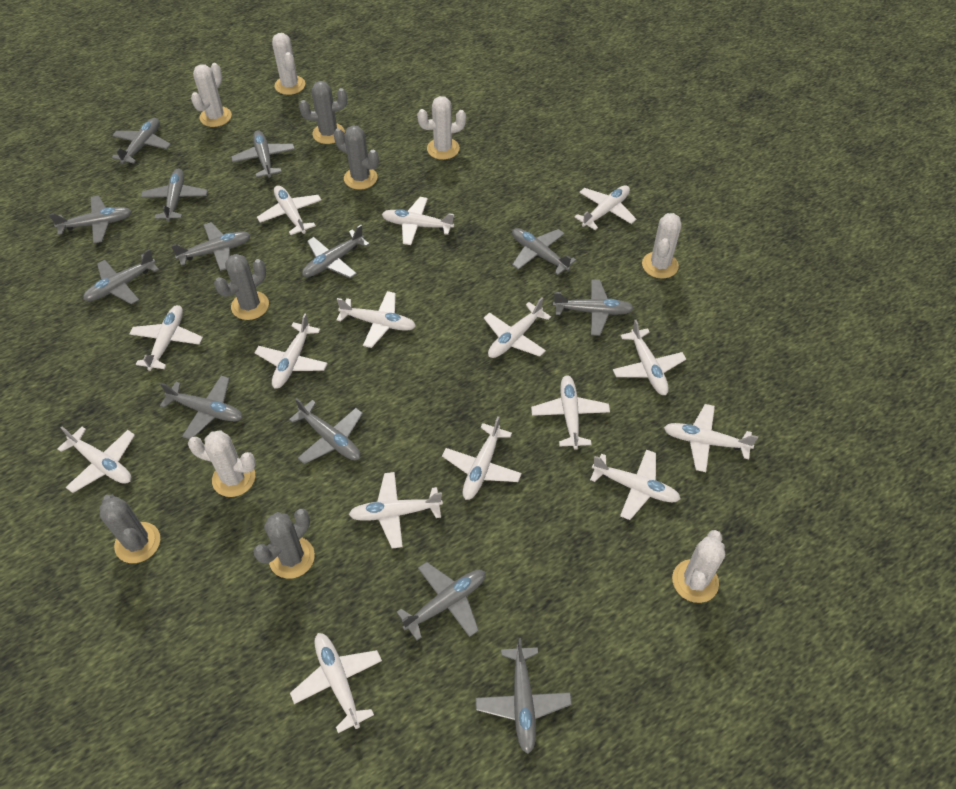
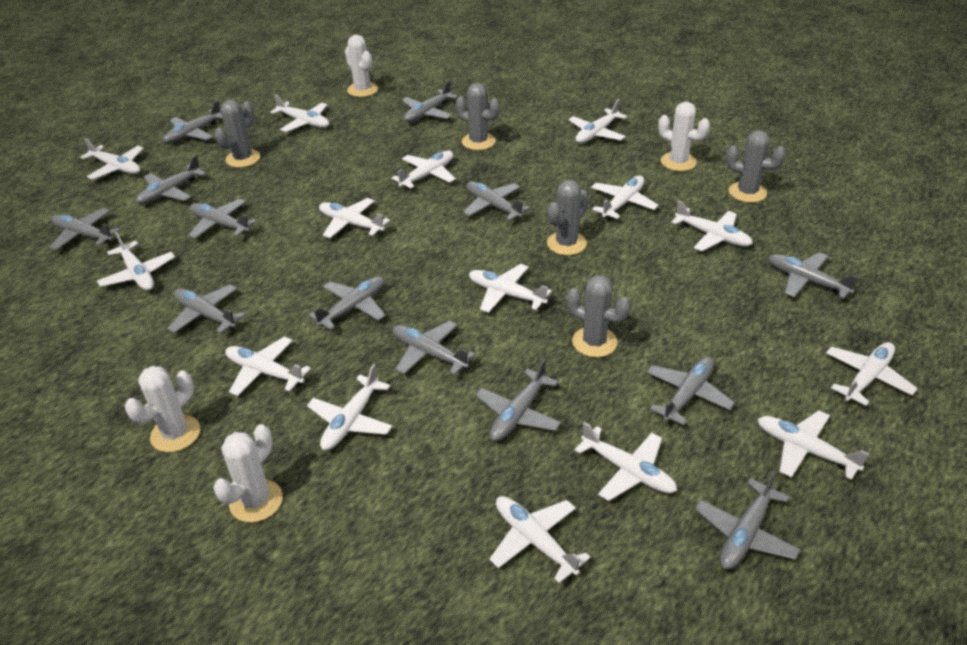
white cactus: 6 -> 4

